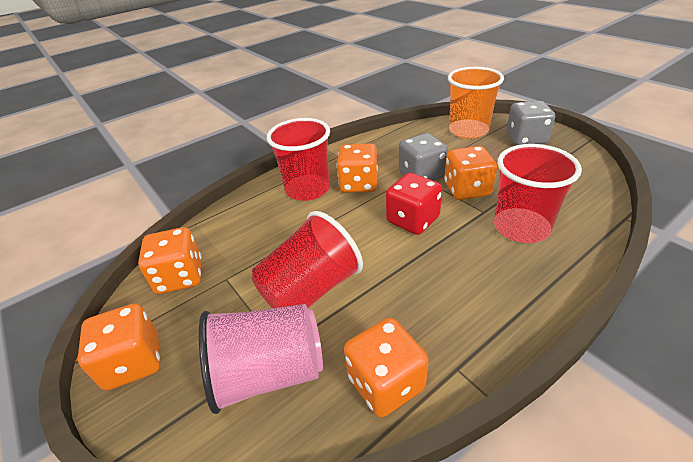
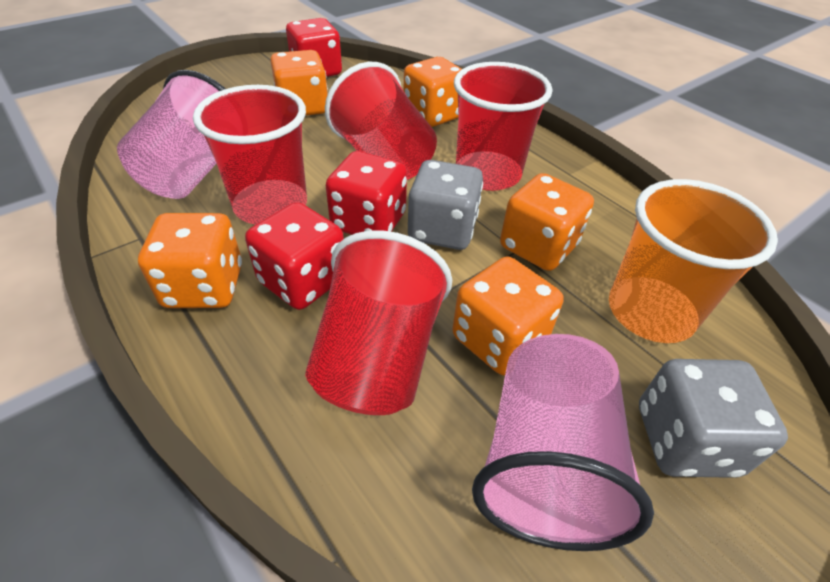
pink cup: 1 -> 2
red cup: 3 -> 4
red dice: 1 -> 3

